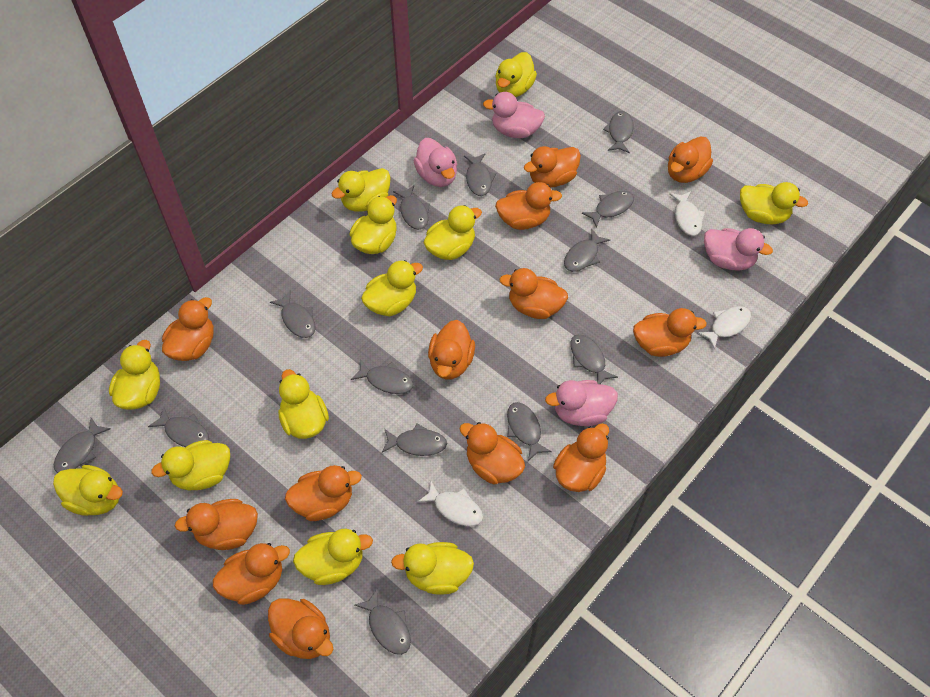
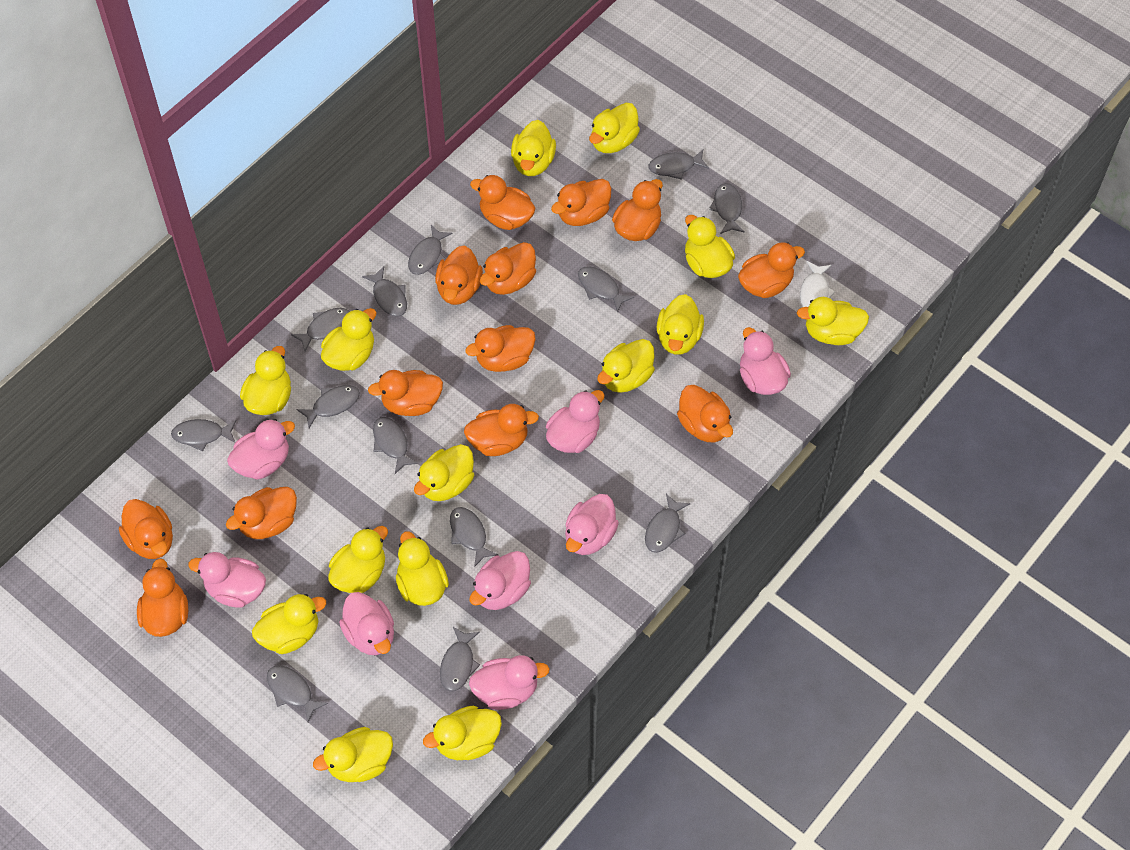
pink duck: 4 -> 8
white fish: 3 -> 1
yellow duck: 12 -> 14

